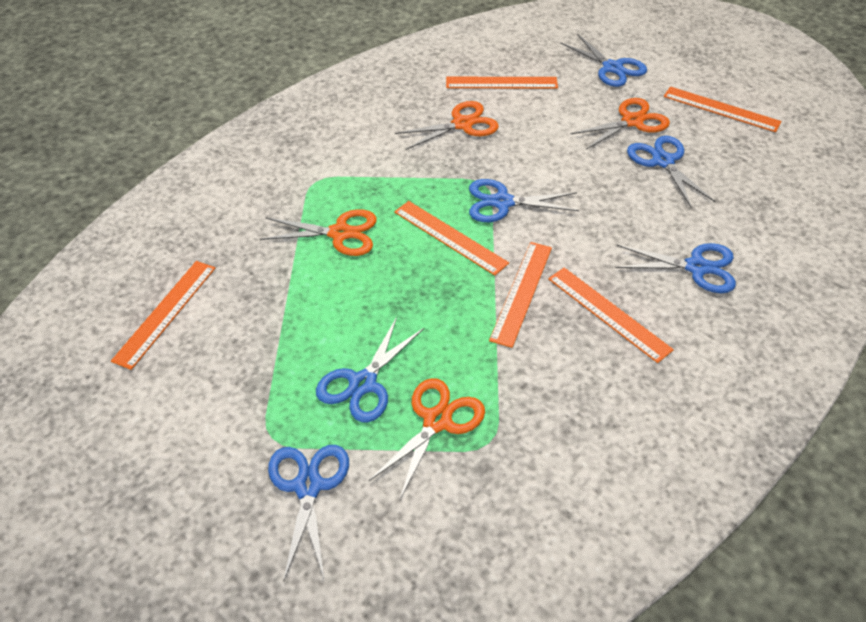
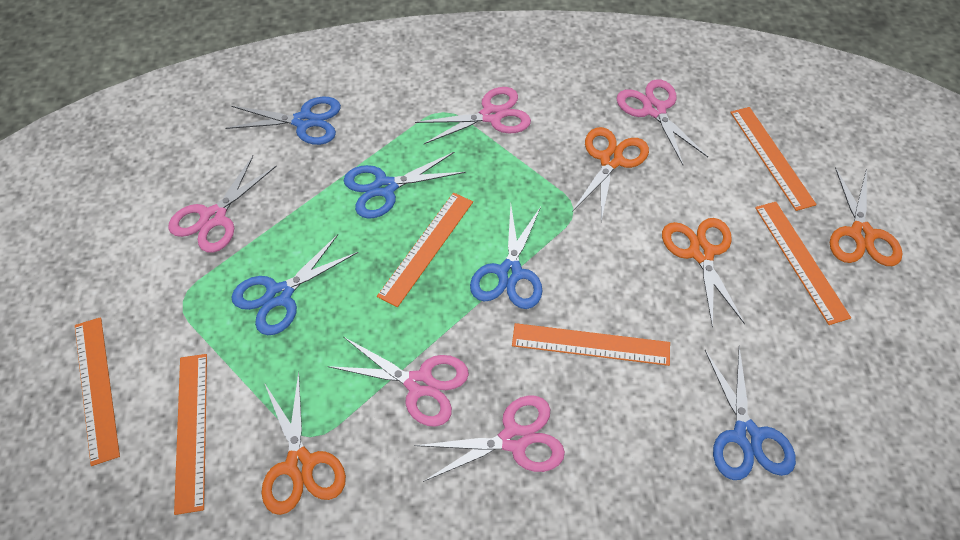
blue scissors: 6 -> 5
pink scissors: 0 -> 5

